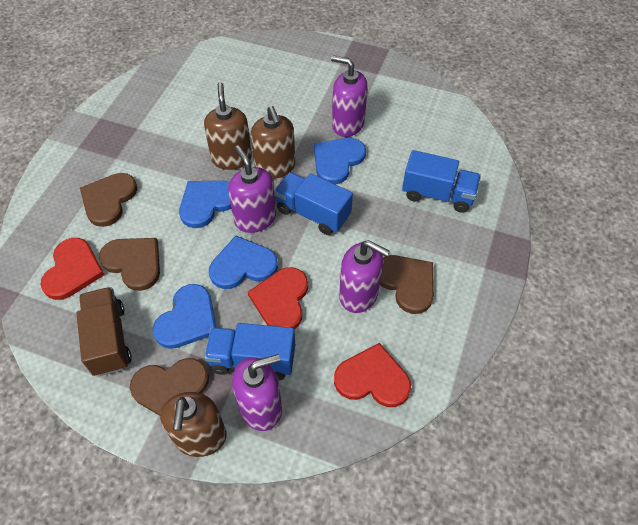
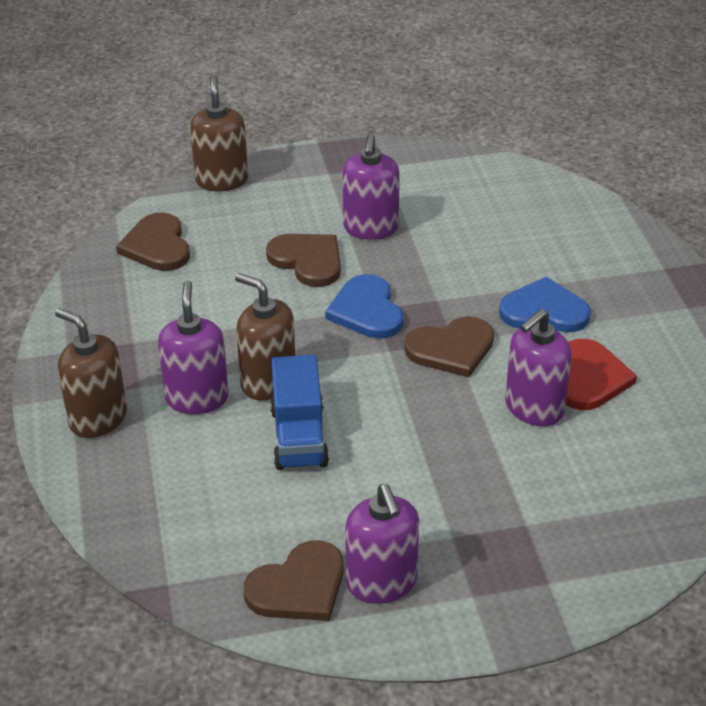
blue heart: 4 -> 2
blue truck: 3 -> 1
brown truck: 1 -> 0
red heart: 3 -> 1

